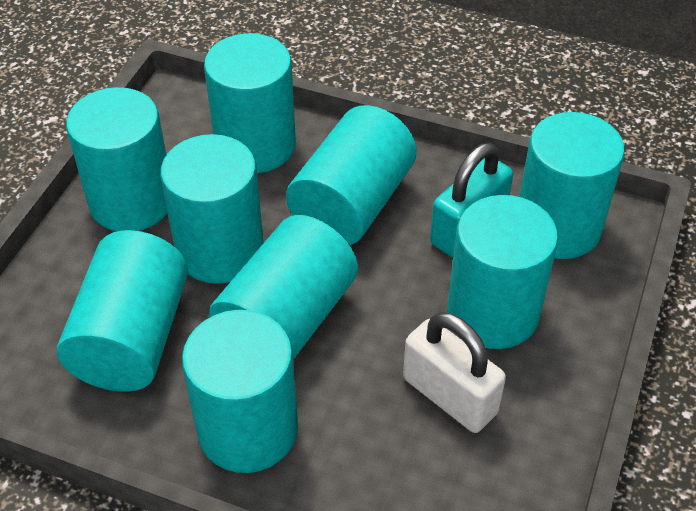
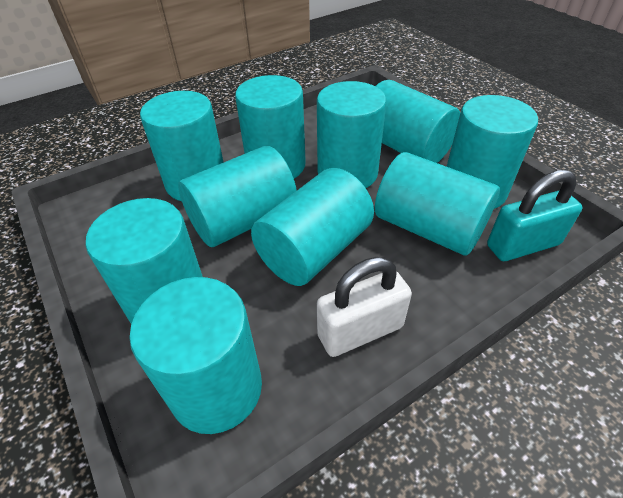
turquoise cylinder: 9 -> 10

